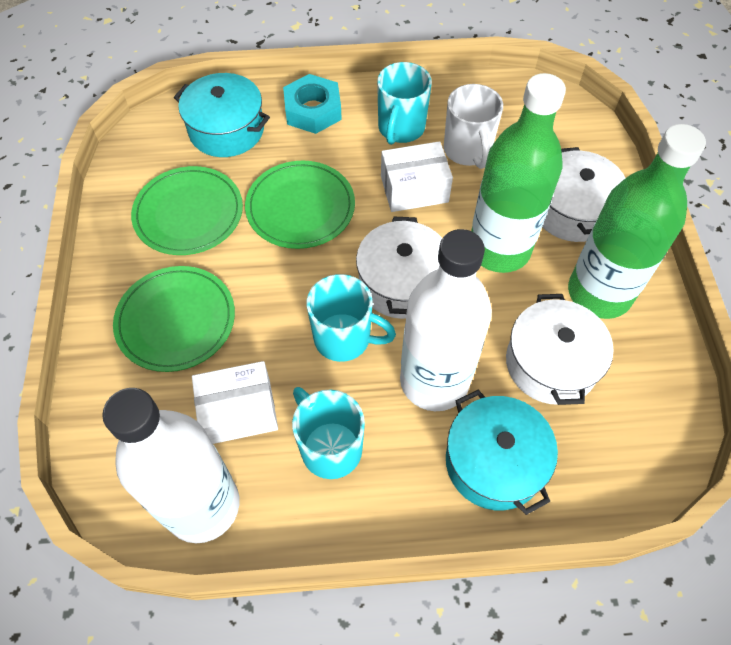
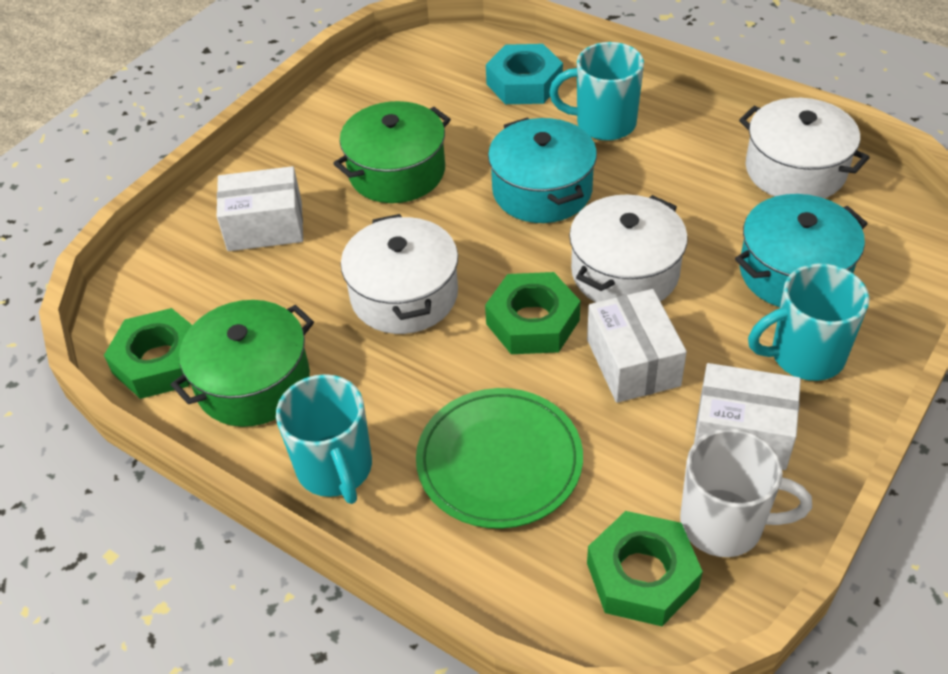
green bottle: 2 -> 0
green nut: 0 -> 3
green plate: 3 -> 1
green pot: 0 -> 2
white bottle: 2 -> 0
white box: 2 -> 3

